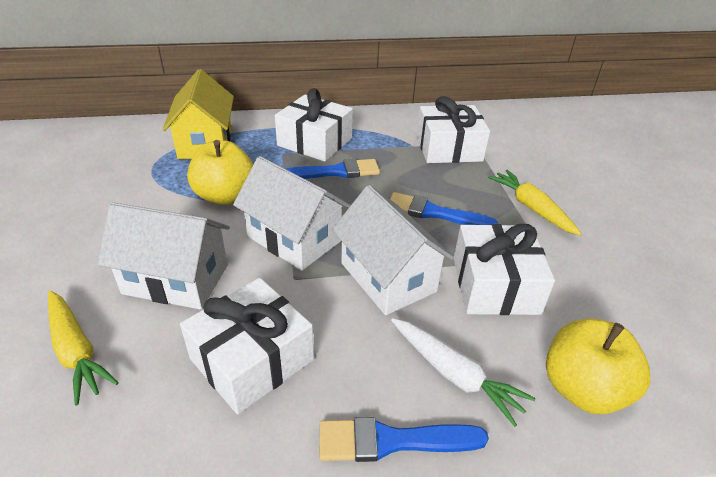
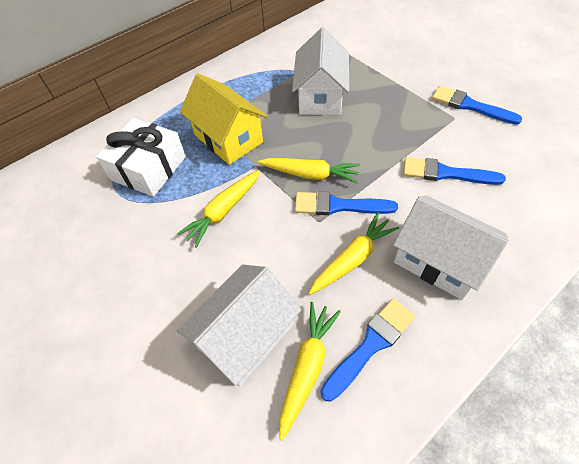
blue brush: 3 -> 4
white carrot: 1 -> 0
white gift: 4 -> 1
yellow apple: 2 -> 0
yellow carrot: 2 -> 4

